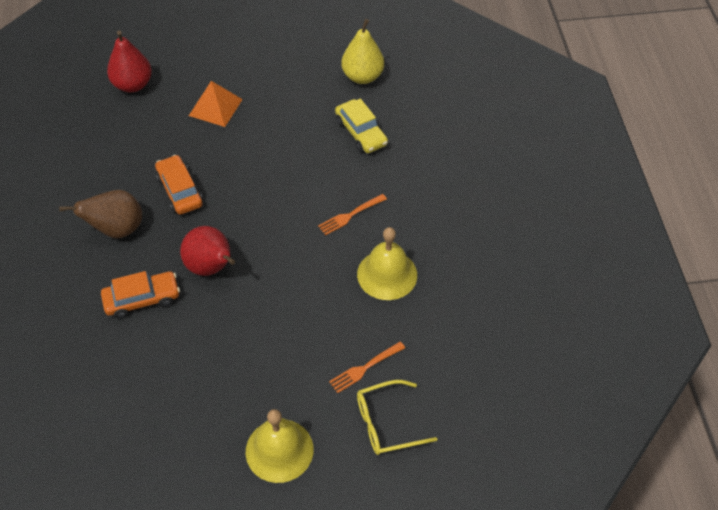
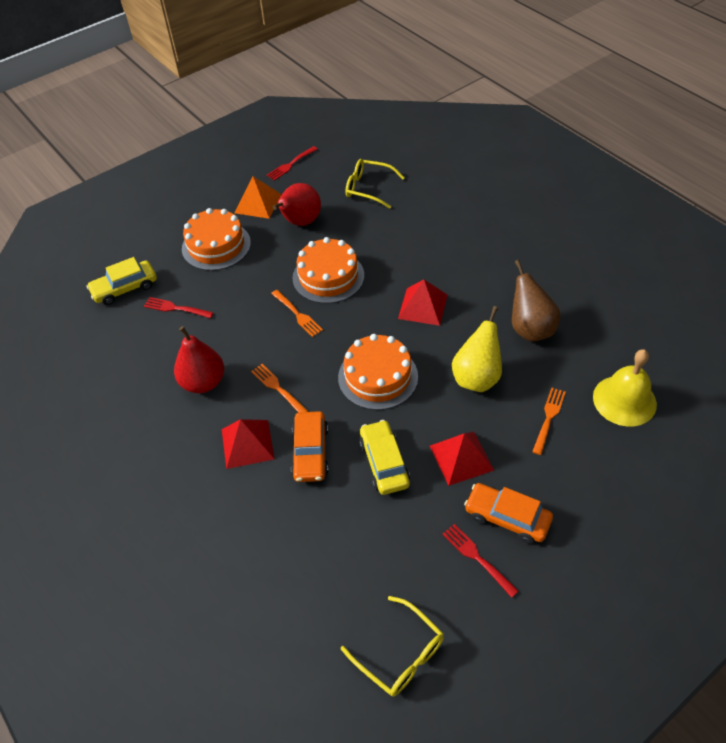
orange cake: 0 -> 3
orange fork: 2 -> 3
red fork: 0 -> 3
red pyramid: 0 -> 3
yellow bell: 2 -> 1
yellow car: 1 -> 2
yellow glasses: 1 -> 2

